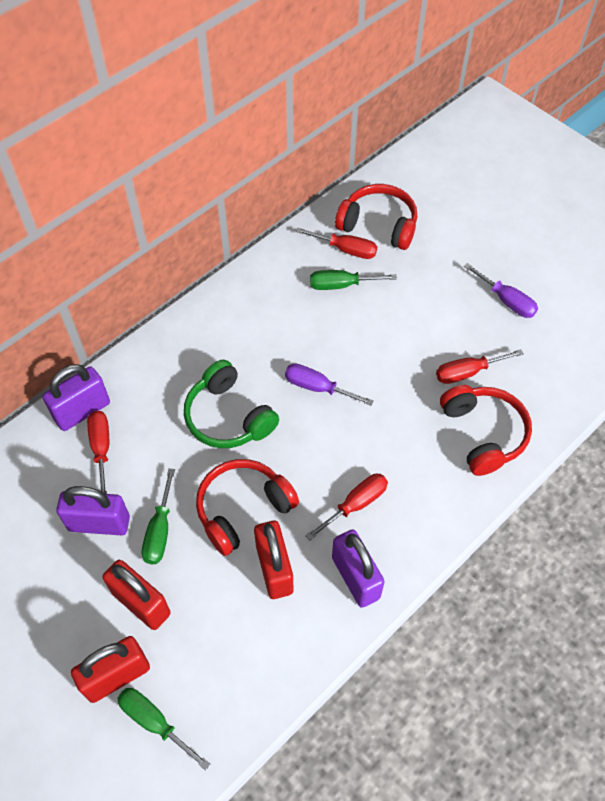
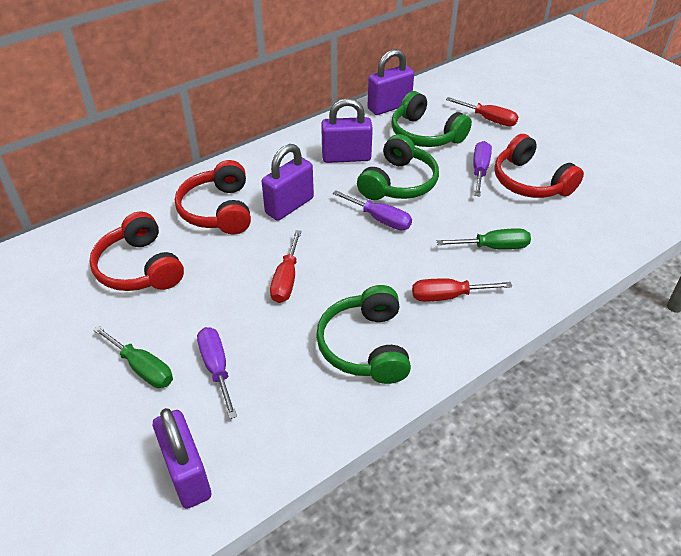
green headphones: 1 -> 3
green screwdriver: 3 -> 2
purple padlock: 3 -> 4
purple screwdriver: 2 -> 3
red padlock: 3 -> 0
red screwdriver: 4 -> 3

